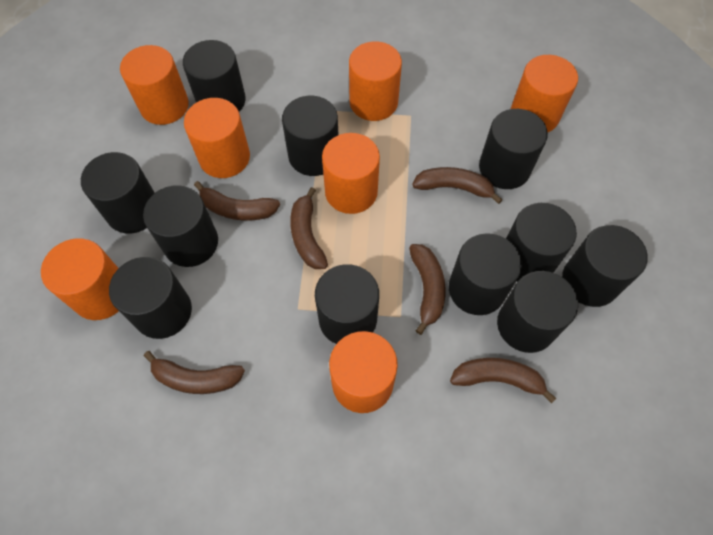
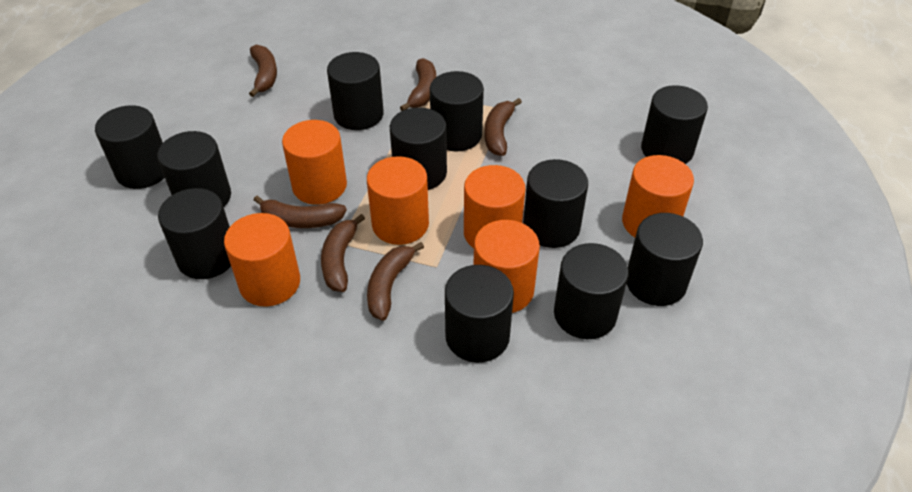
orange cylinder: 7 -> 6

